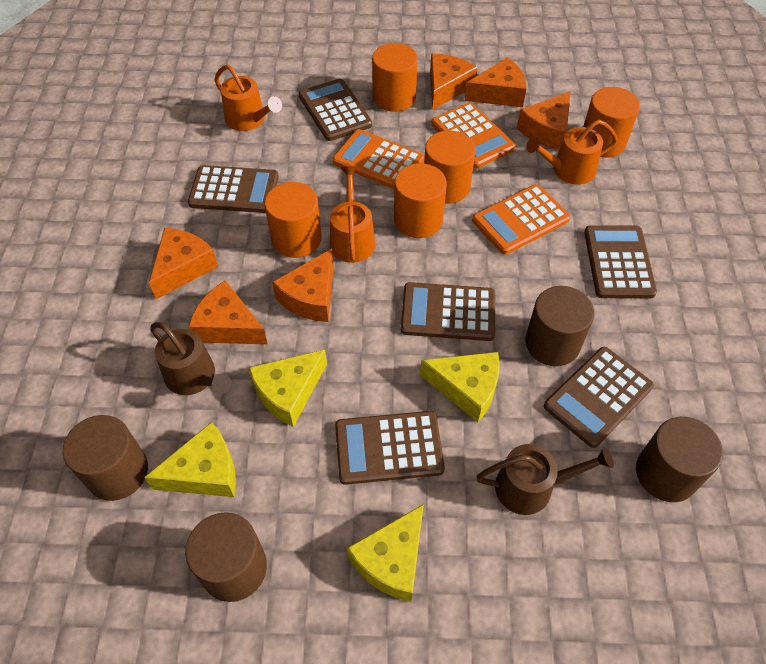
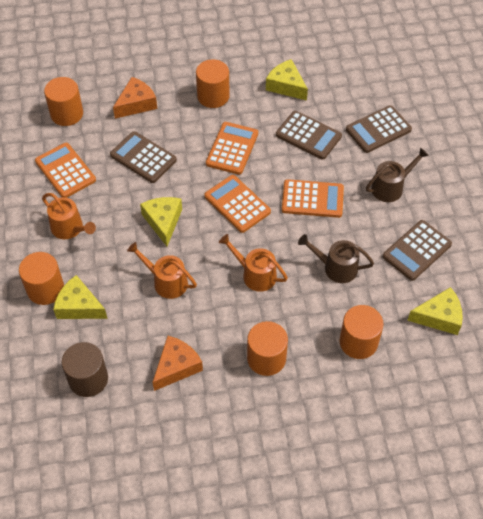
brown calculator: 6 -> 4
brown cylinder: 4 -> 1
orange calculator: 3 -> 4
orange cheese: 6 -> 2

